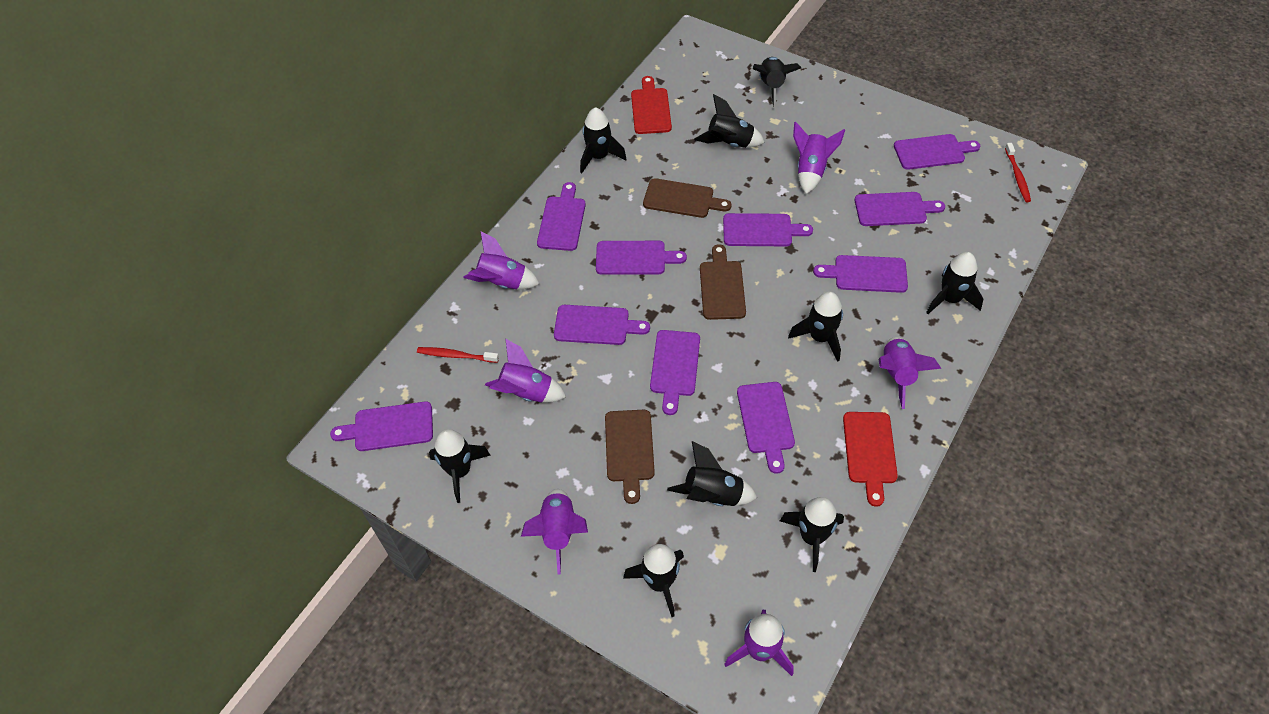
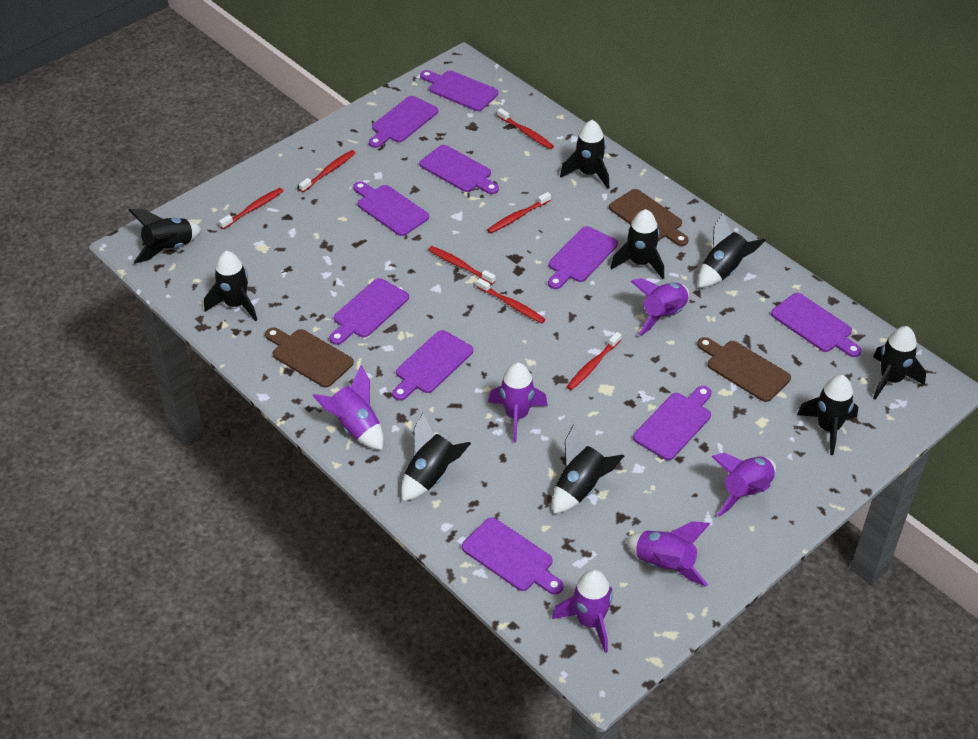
red cutting board: 2 -> 0
red toothbrush: 2 -> 7

